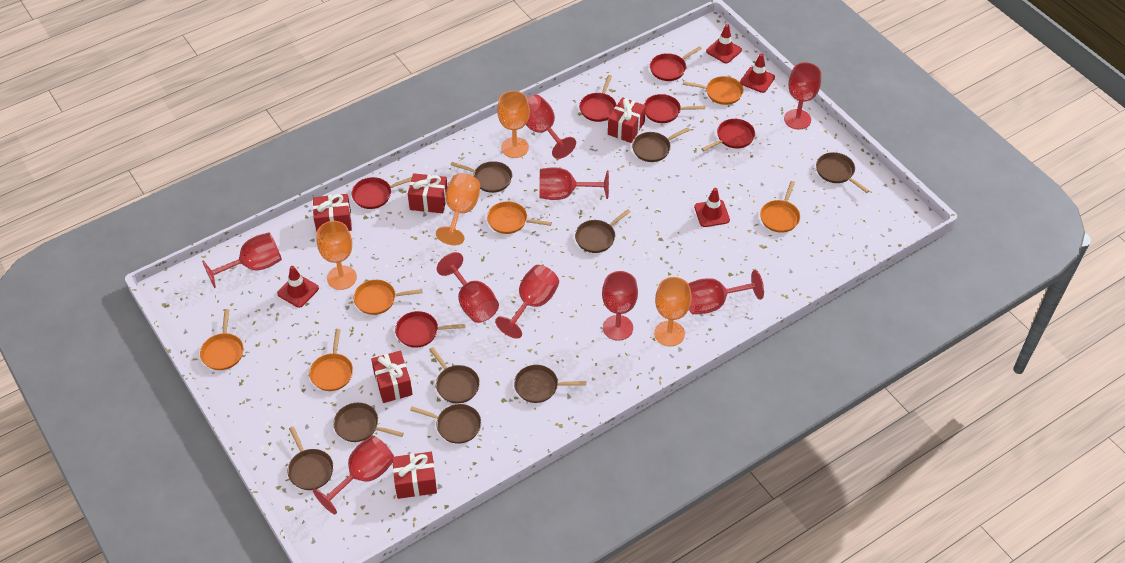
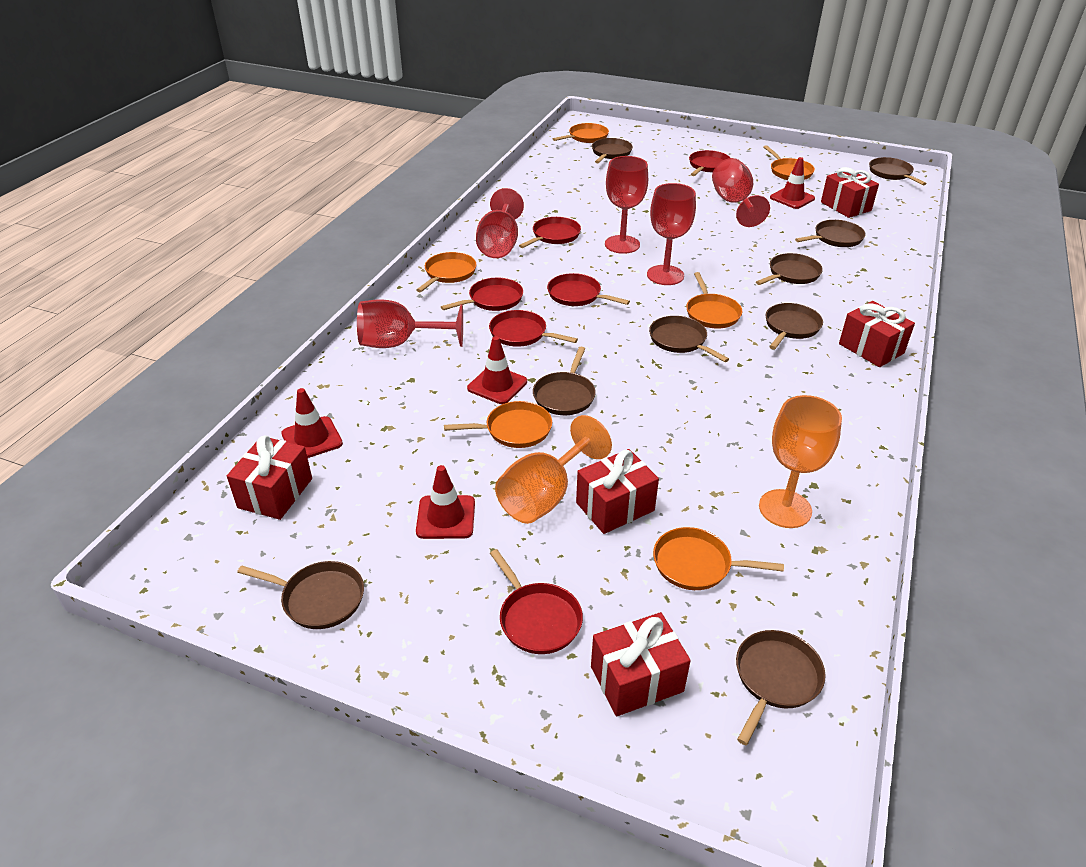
orange goblet: 4 -> 2
red goblet: 9 -> 5

